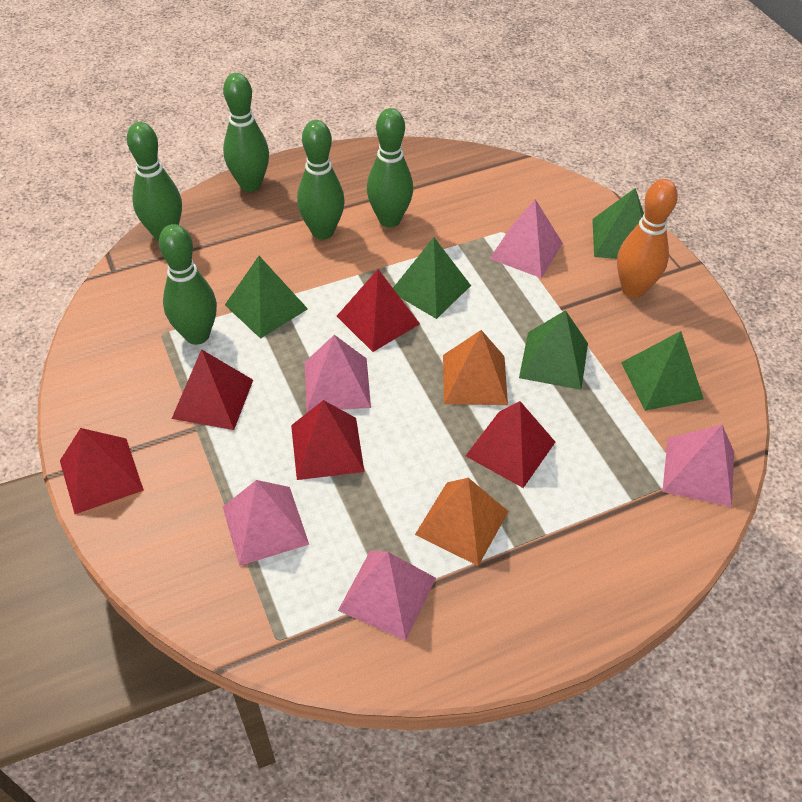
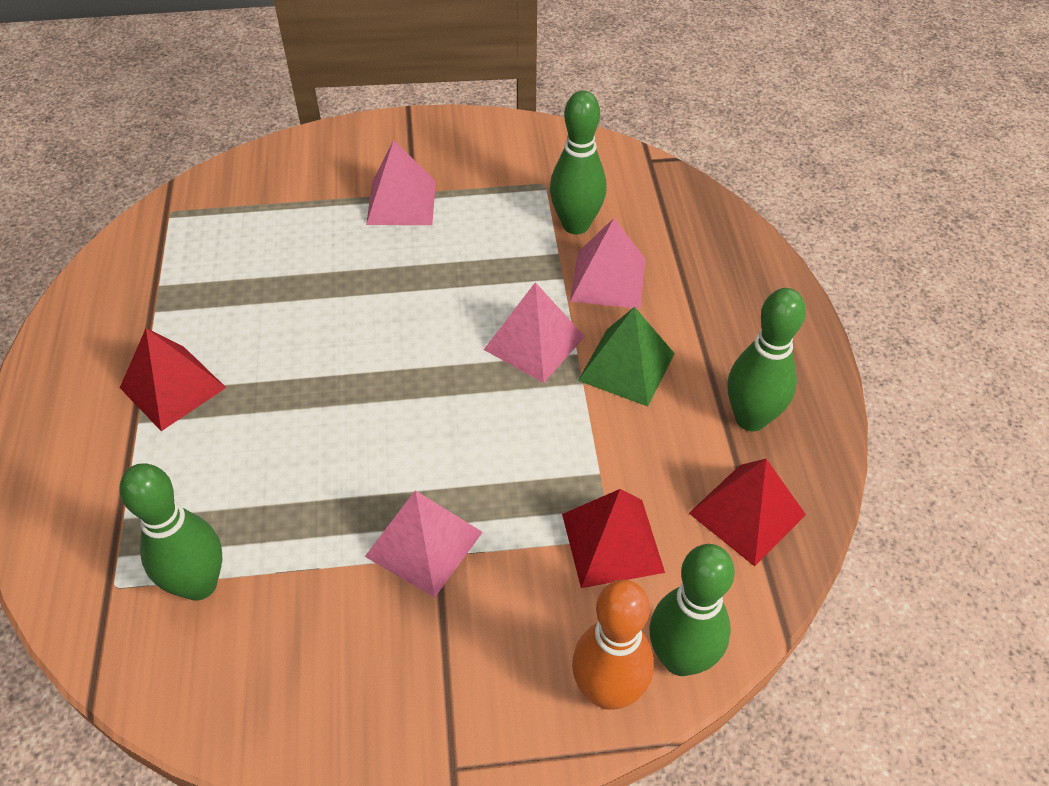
green bowling pin: 5 -> 4
green pyramid: 5 -> 1
orange pyramid: 2 -> 0
pink pyramid: 5 -> 4
red pyramid: 5 -> 3

